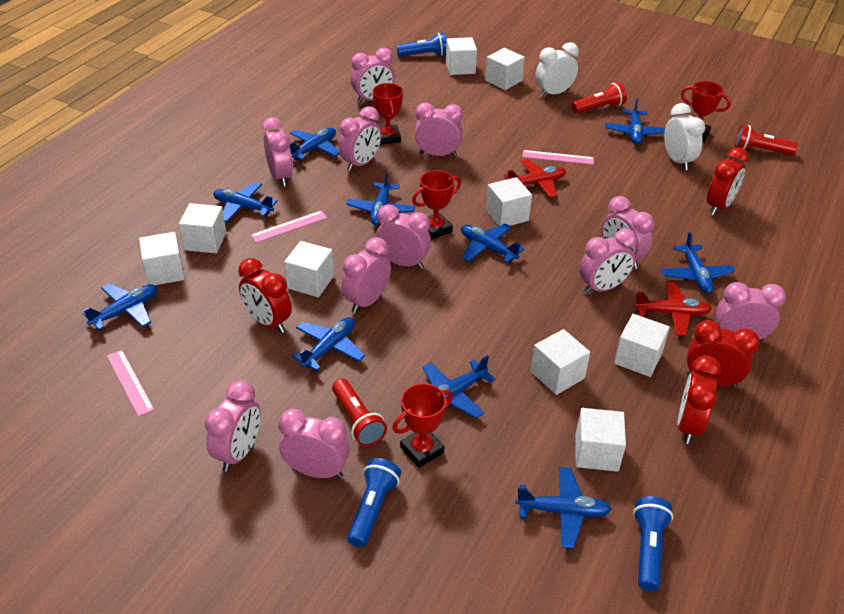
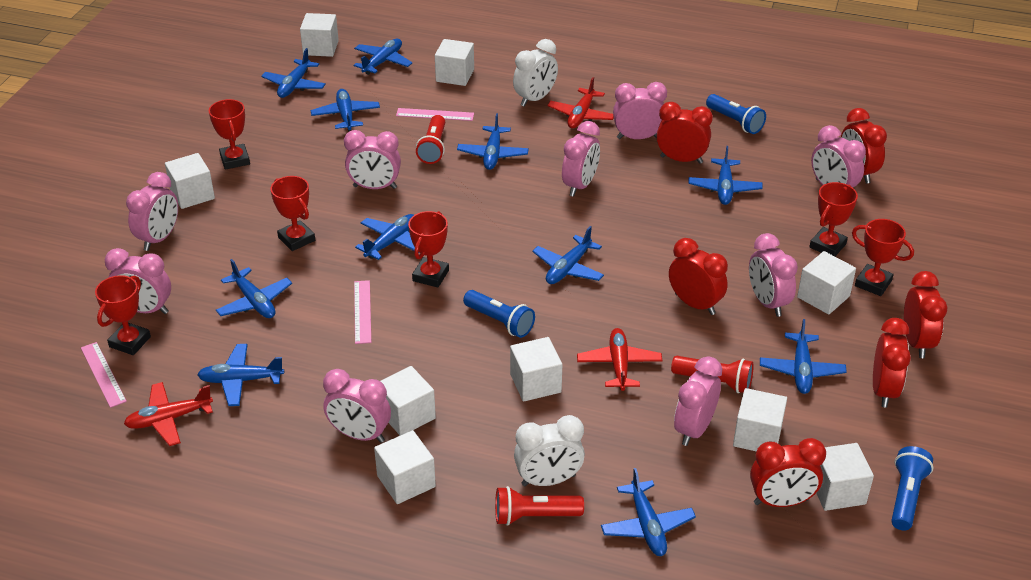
blue plane: 10 -> 11
pink clock: 11 -> 9
red clock: 4 -> 6
red plane: 2 -> 3
red trophy: 4 -> 6

